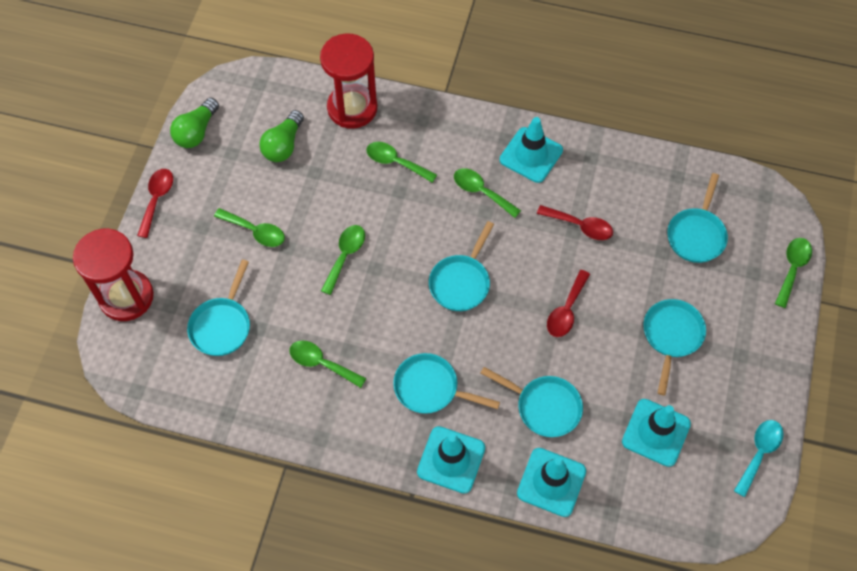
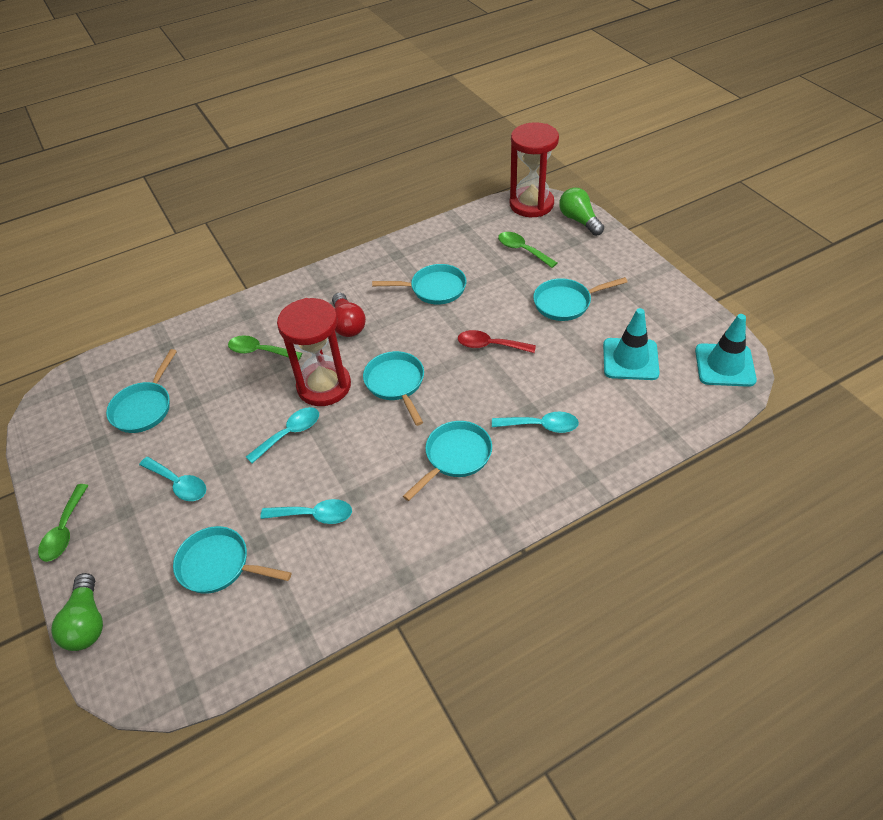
green spoon: 6 -> 3
red light bulb: 0 -> 1
red spoon: 3 -> 1
turquoise spoon: 1 -> 4
turquoise traffic cone: 4 -> 2

